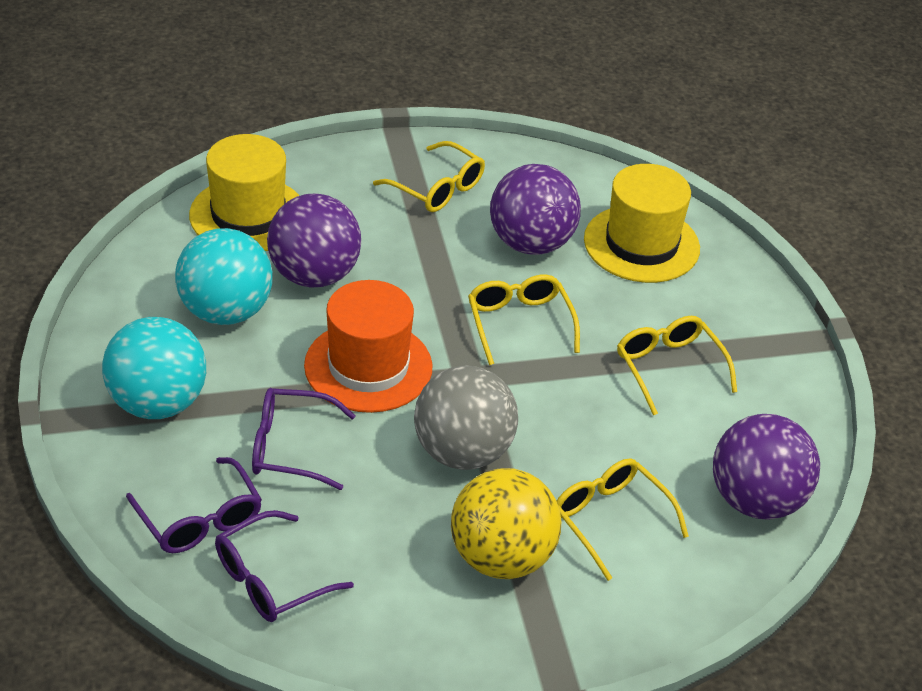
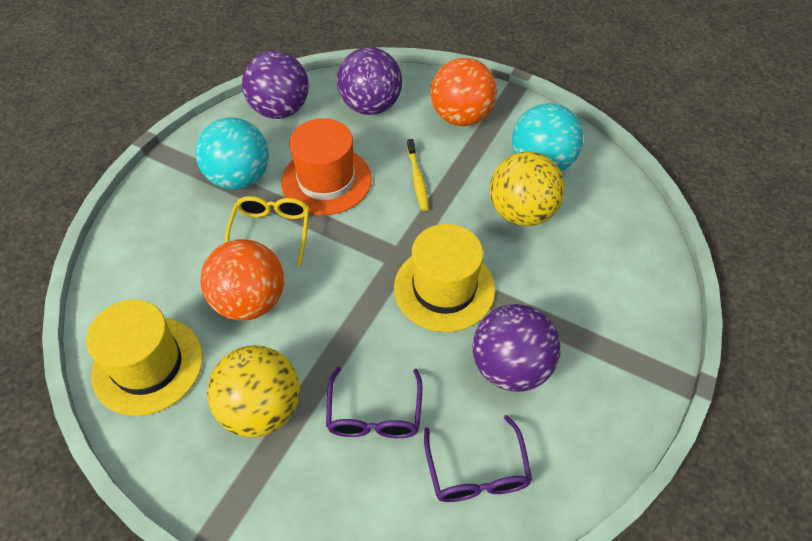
grey ball: 1 -> 0
orange ball: 0 -> 2
purple glasses: 3 -> 2
yellow ball: 1 -> 2
yellow glasses: 4 -> 1
yellow toothbrush: 0 -> 1

